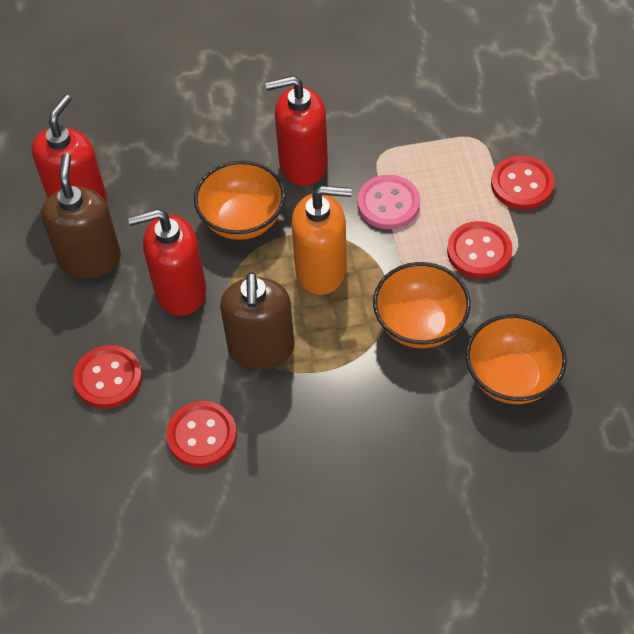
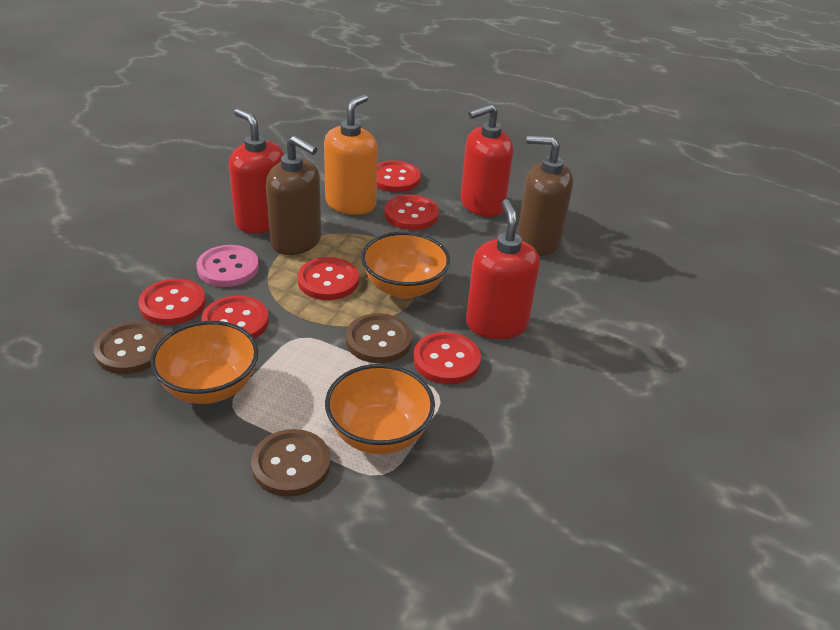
brown button: 0 -> 3
red button: 4 -> 6

